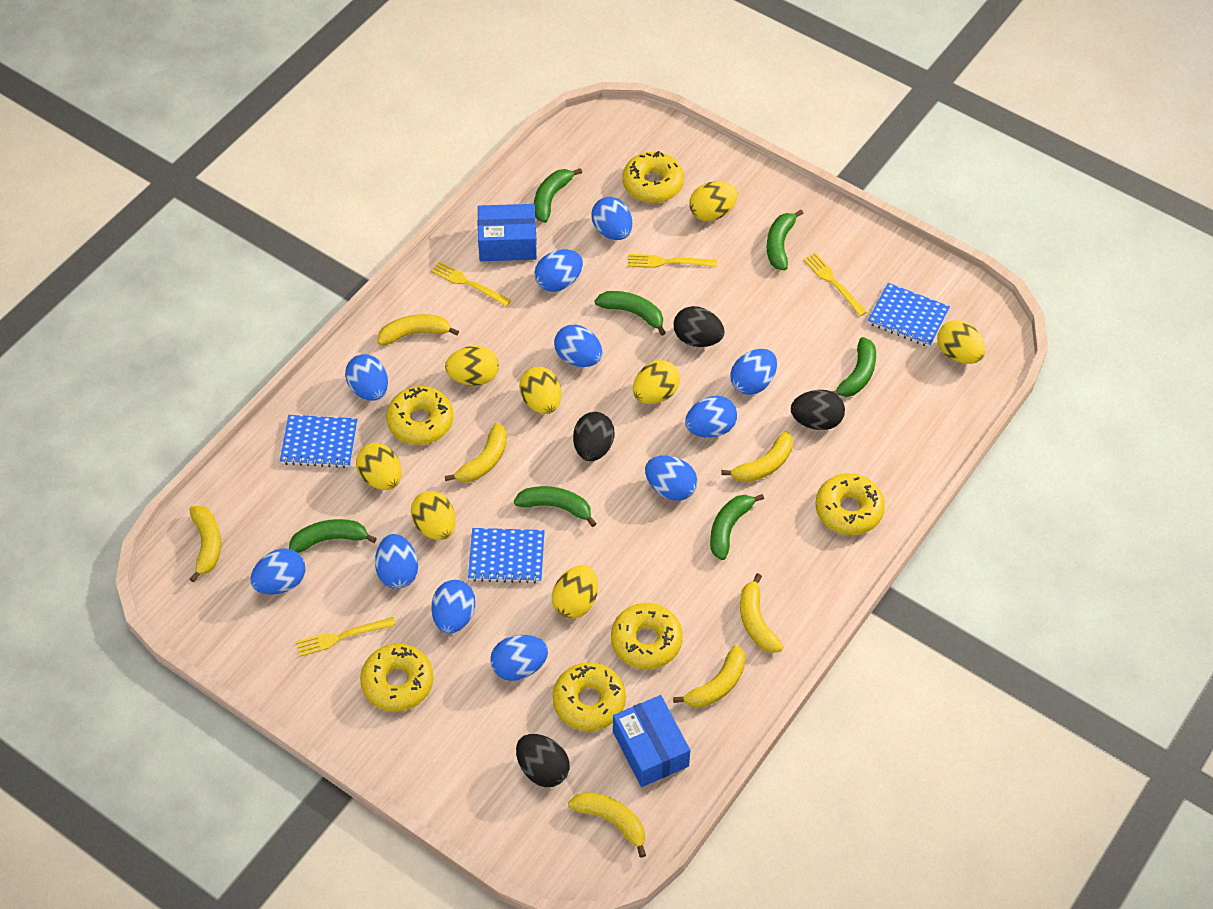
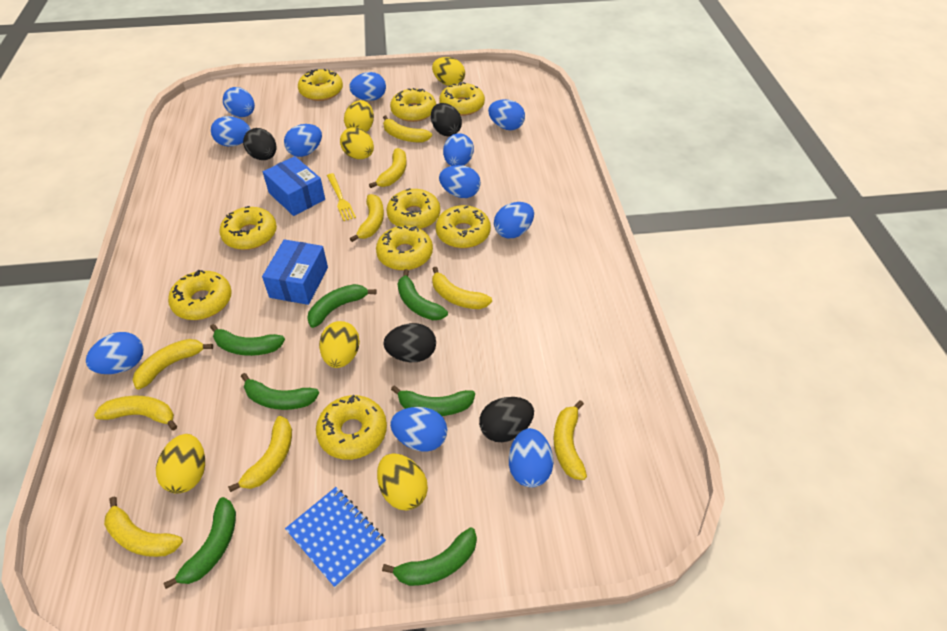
blue notebook: 3 -> 1
yellow banana: 7 -> 9
yellow donut: 6 -> 9
yellow egg: 8 -> 6
yellow fork: 4 -> 1

